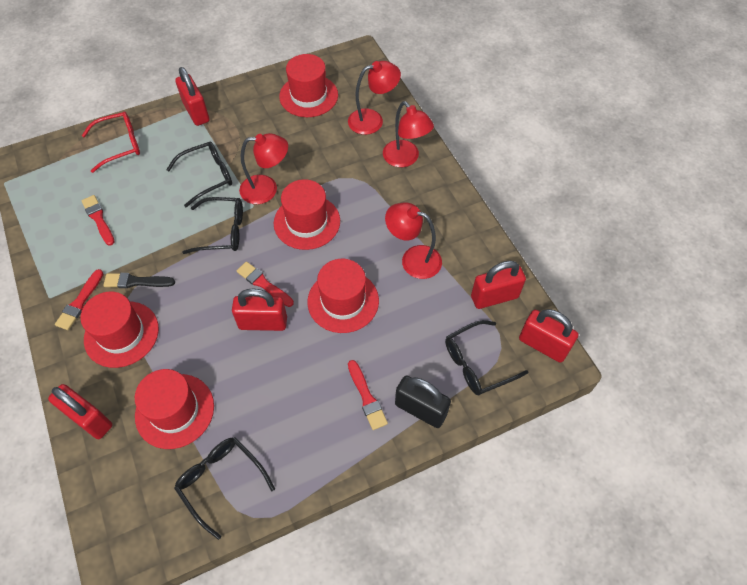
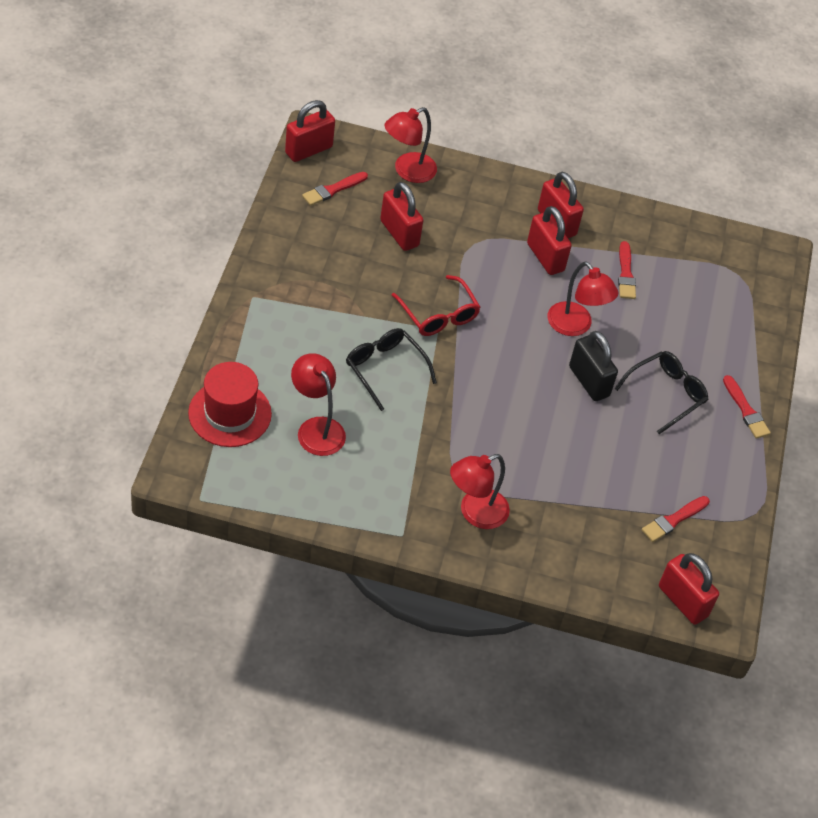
black brush: 1 -> 0
black glasses: 4 -> 2
red hat: 5 -> 1

